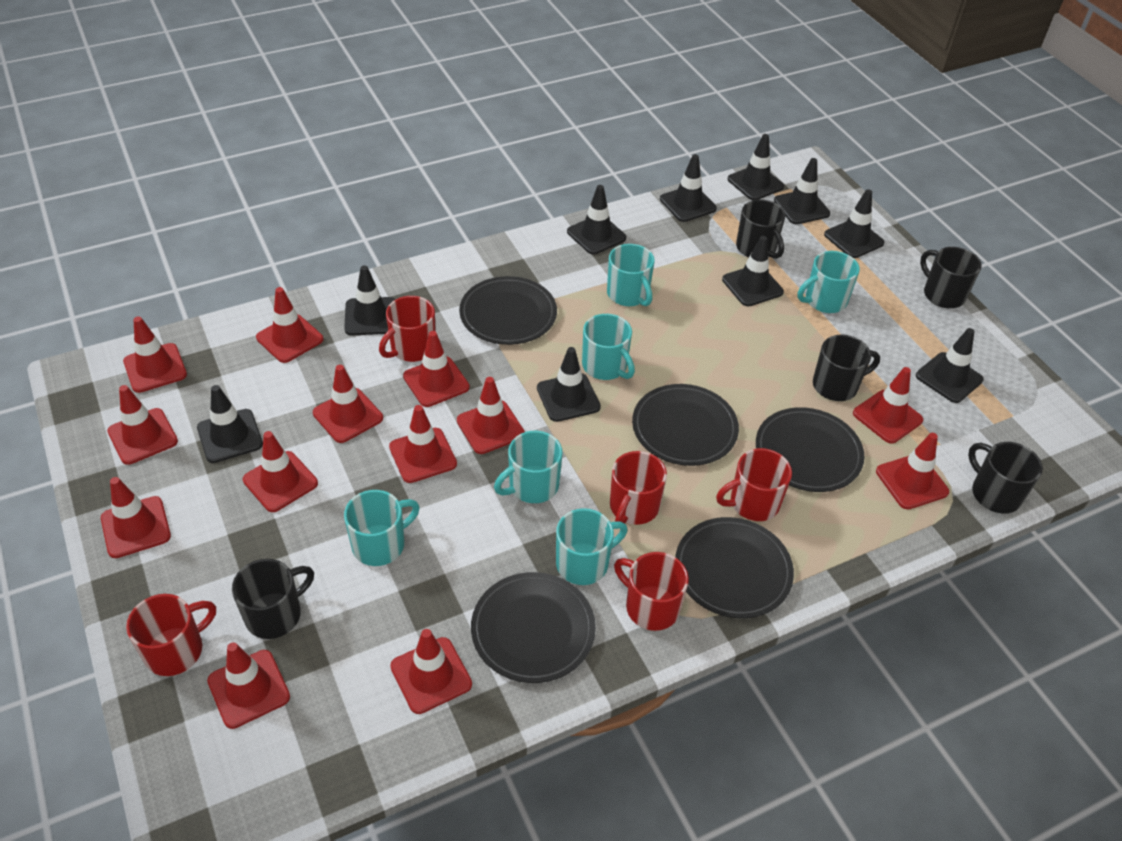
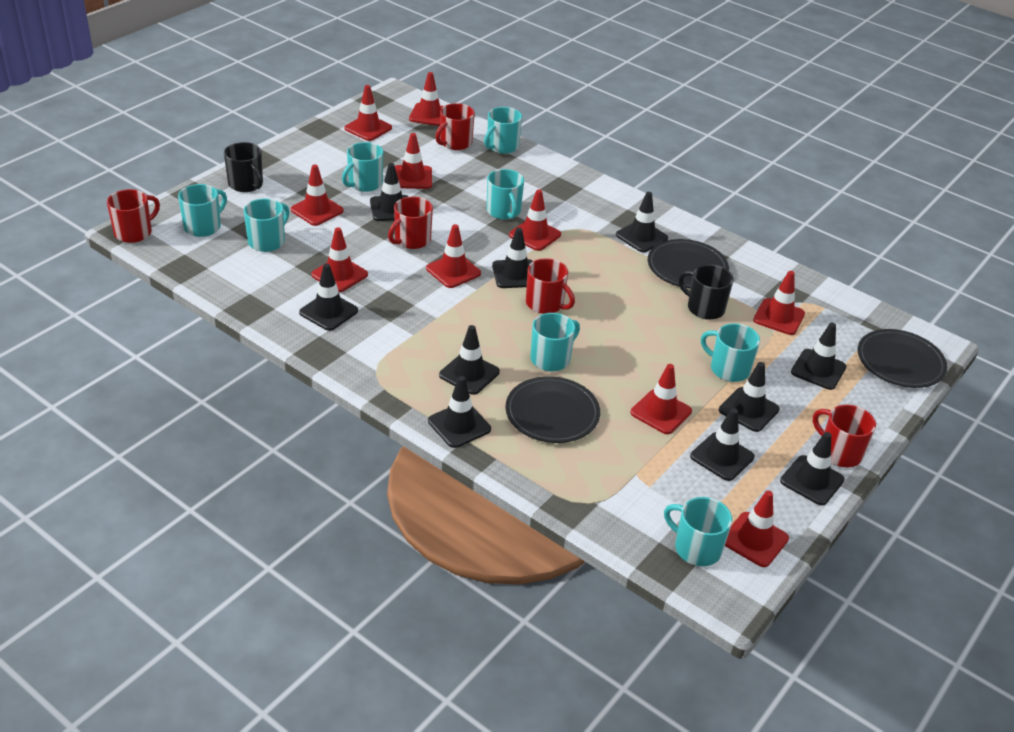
black mug: 5 -> 2
black plate: 5 -> 3
red traffic cone: 13 -> 10
turquoise mug: 6 -> 8

